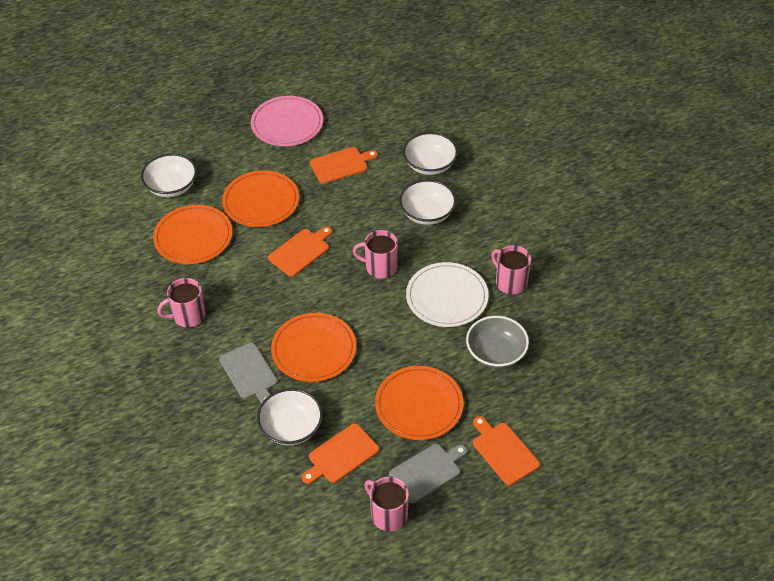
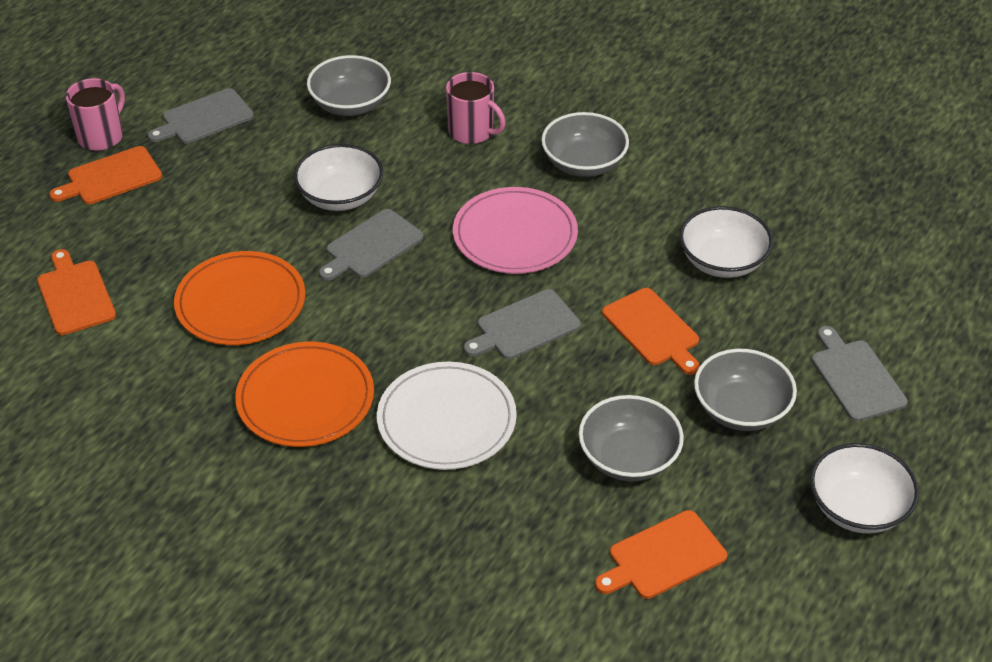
grey bowl: 1 -> 4
grey cutting board: 2 -> 4
orange plate: 4 -> 2
pink mug: 4 -> 2
white bowl: 4 -> 3

